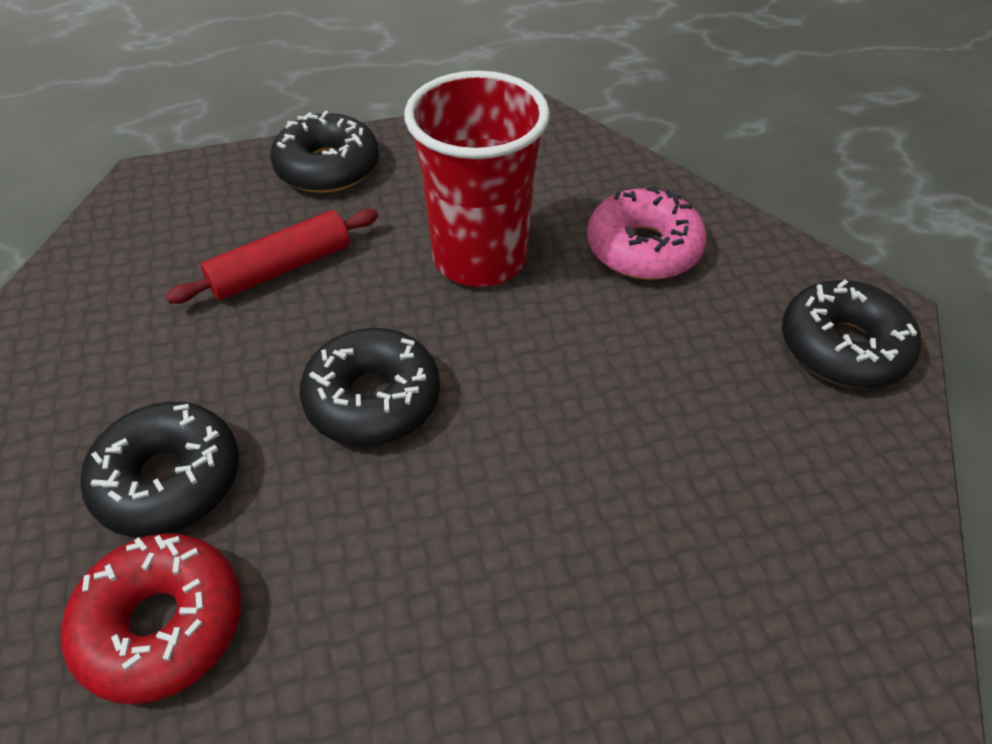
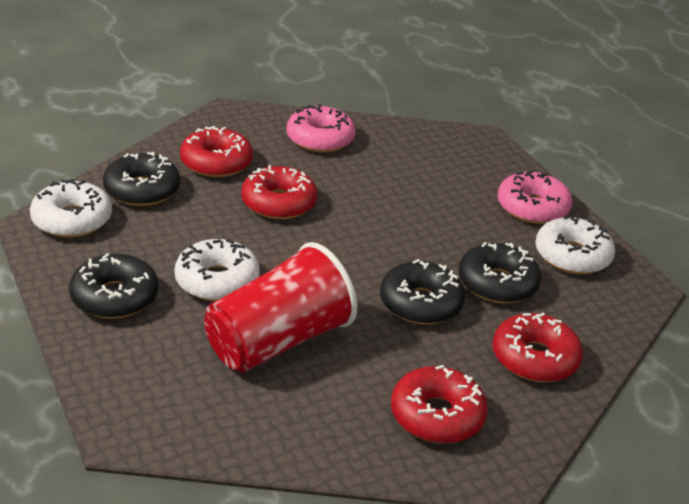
pink donut: 1 -> 2
red donut: 1 -> 4
red rolling pin: 1 -> 0
white donut: 0 -> 3

